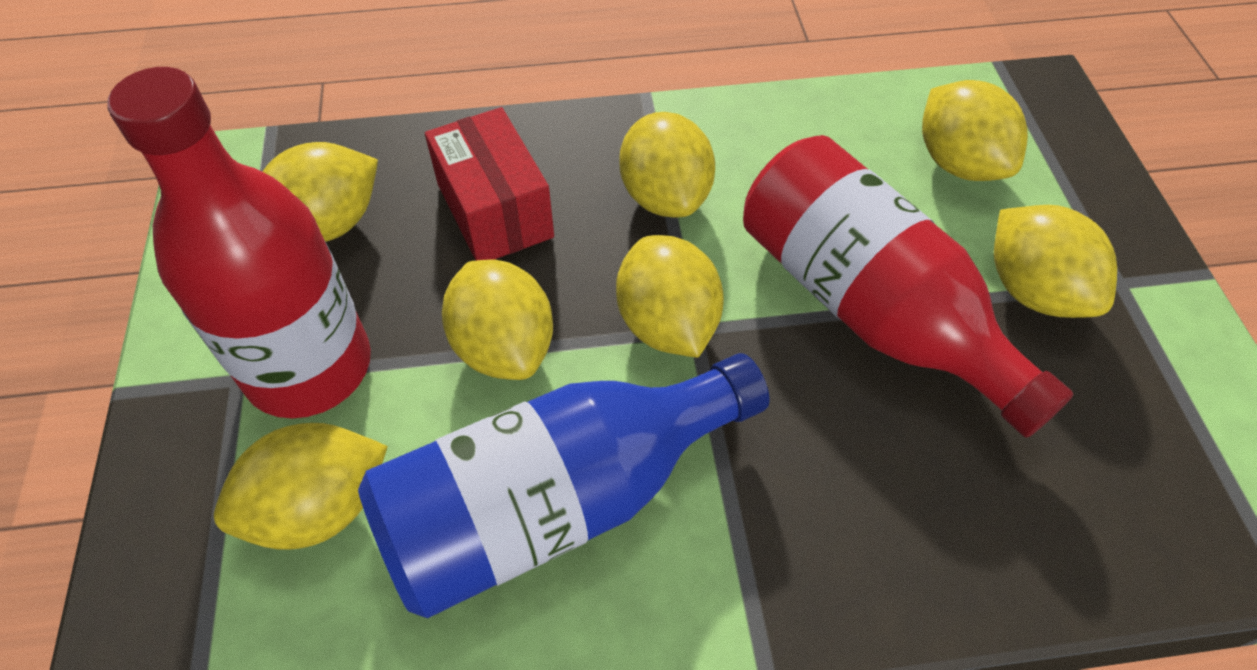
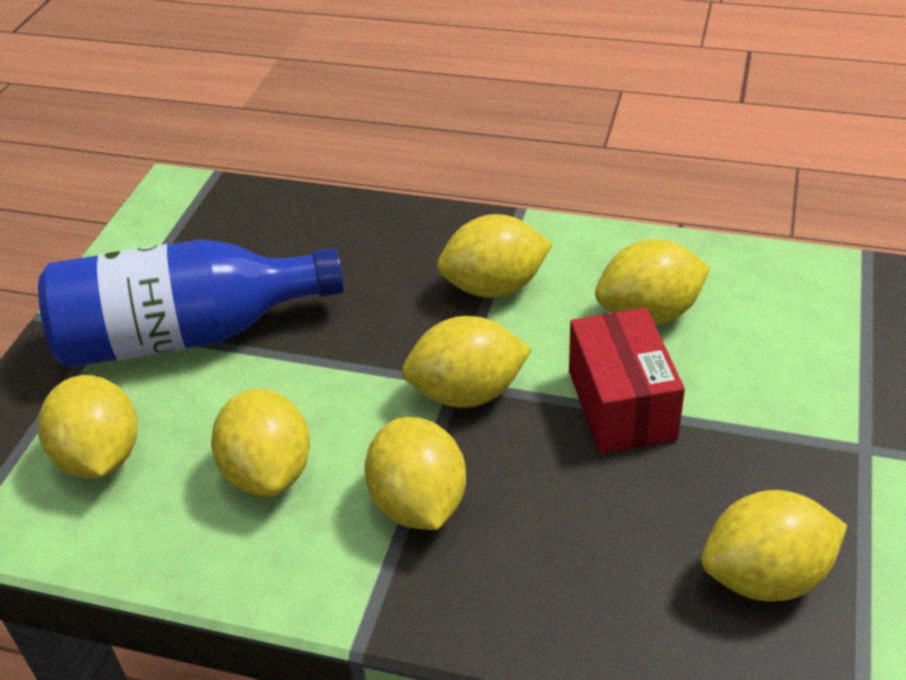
red bottle: 2 -> 0

